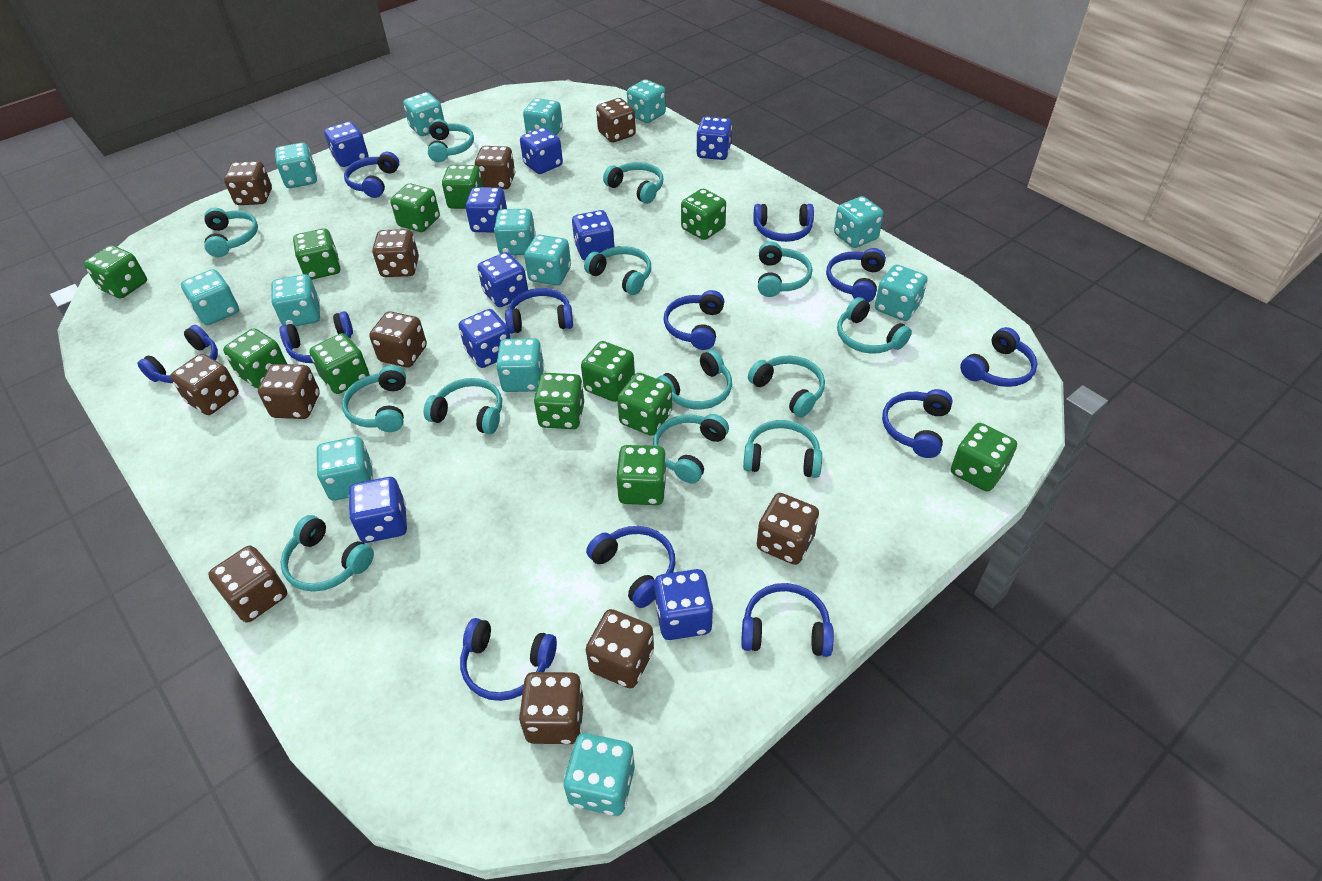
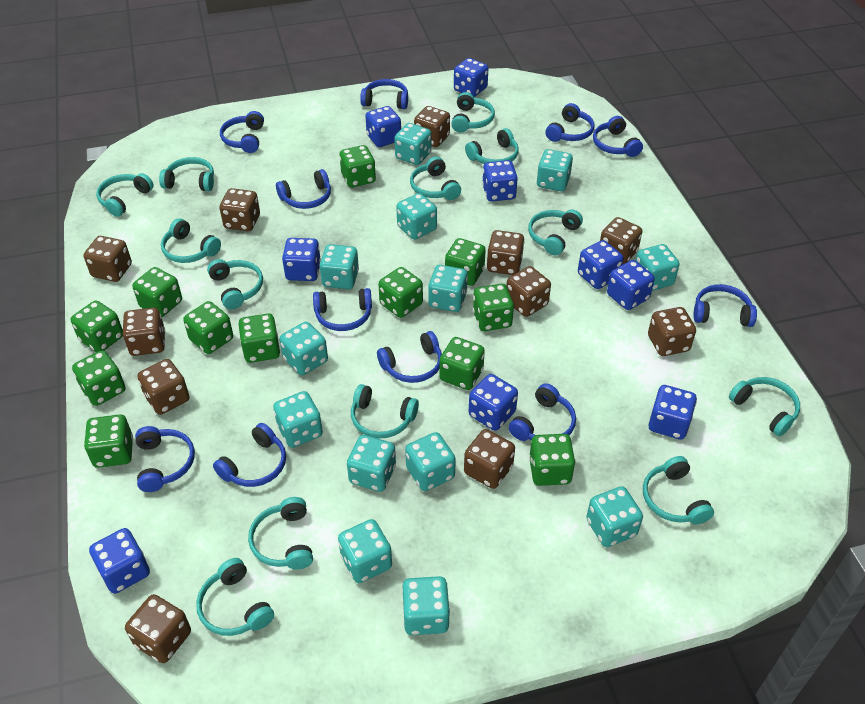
blue headphones: 12 -> 11

